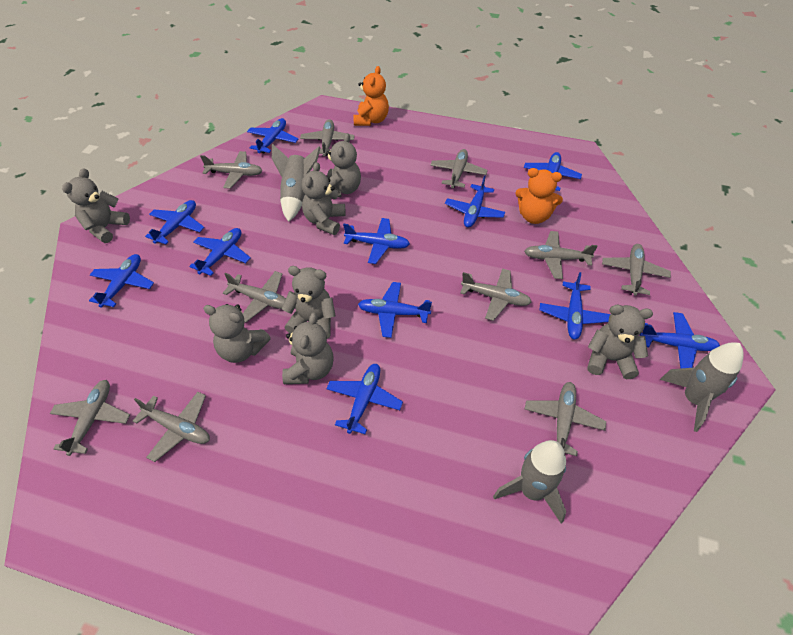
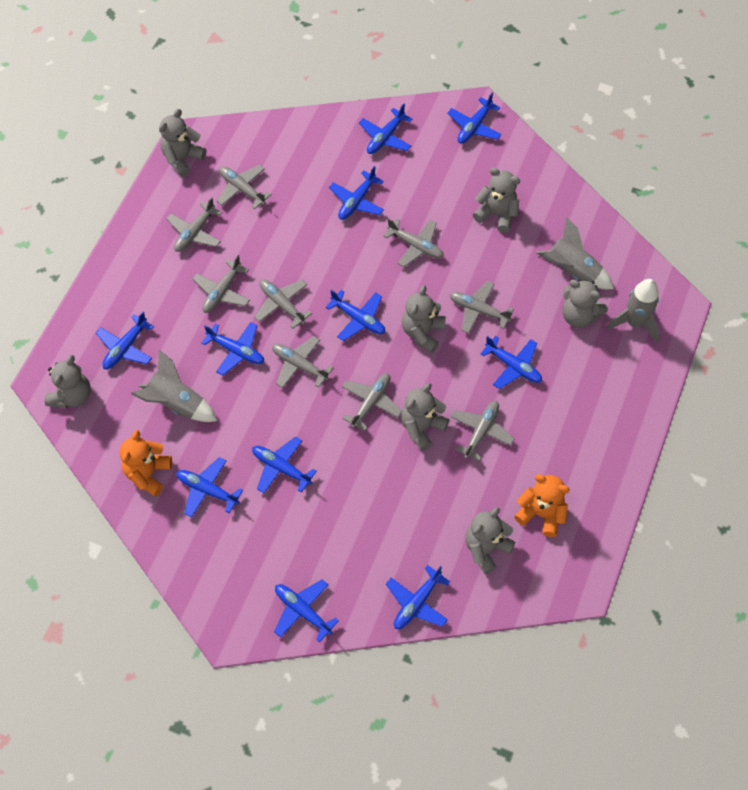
grey plane: 10 -> 9

